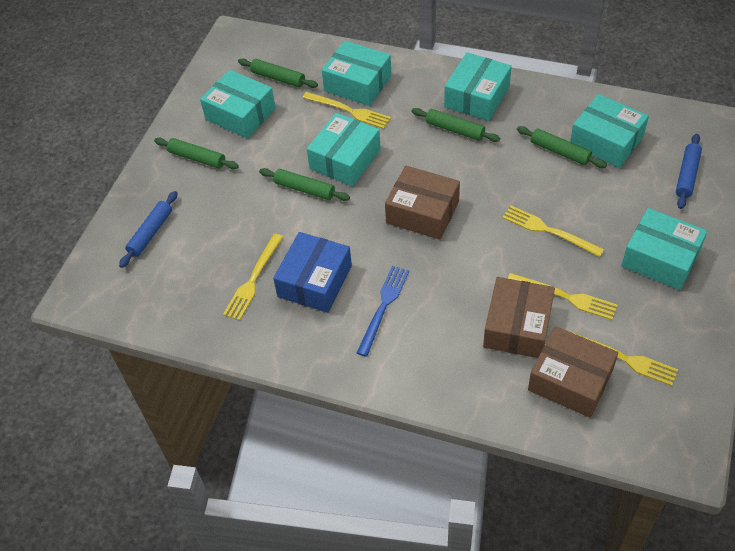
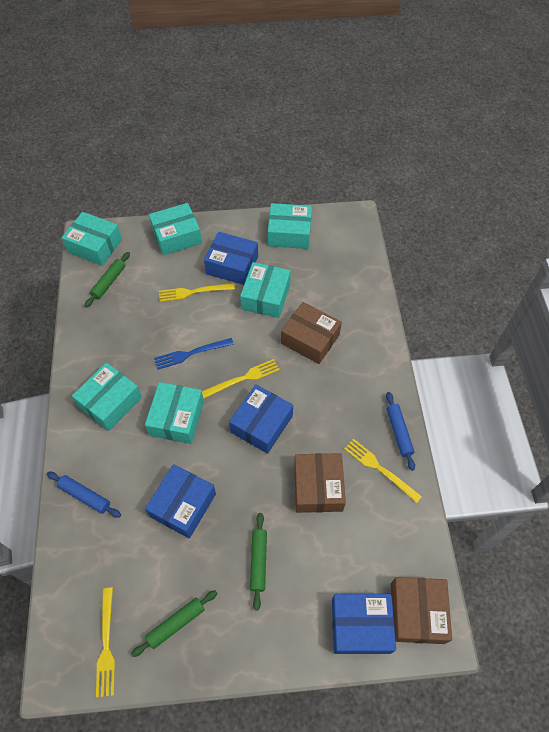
blue box: 1 -> 4
green rolling pin: 5 -> 3
yellow fork: 5 -> 4

